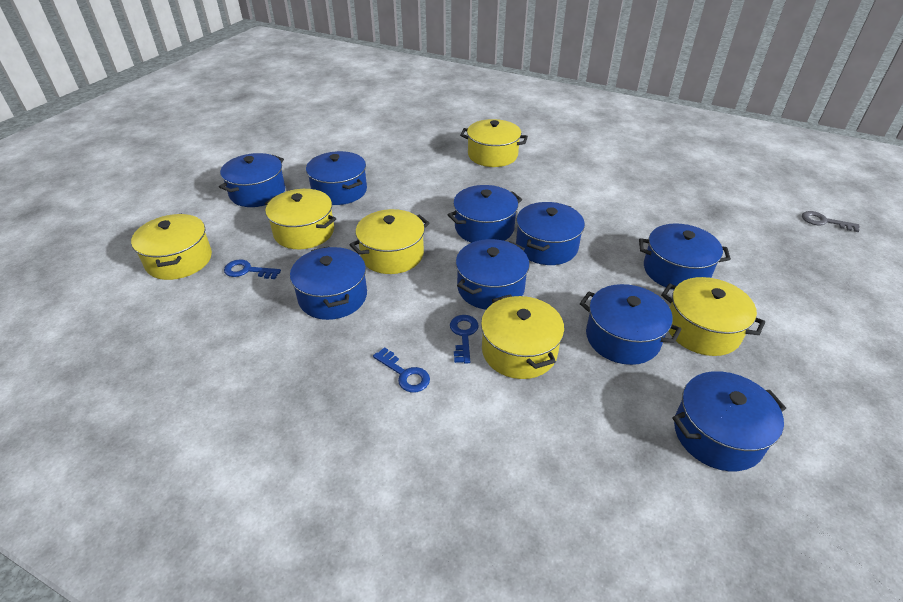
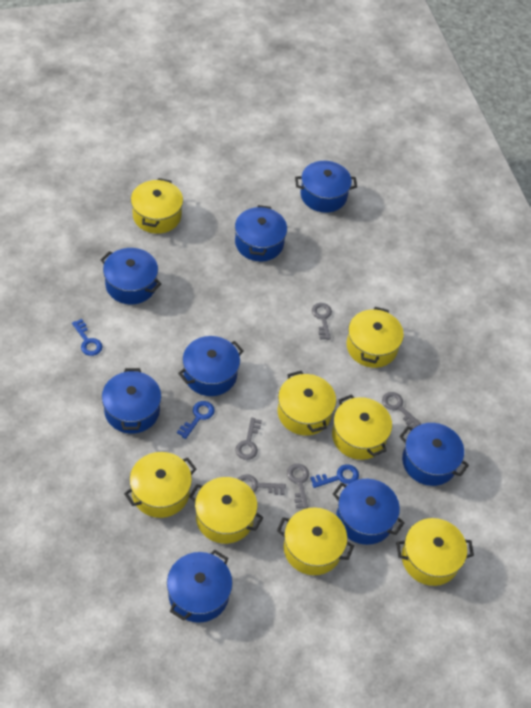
blue pot: 9 -> 8
grey key: 1 -> 5
yellow pot: 6 -> 8

